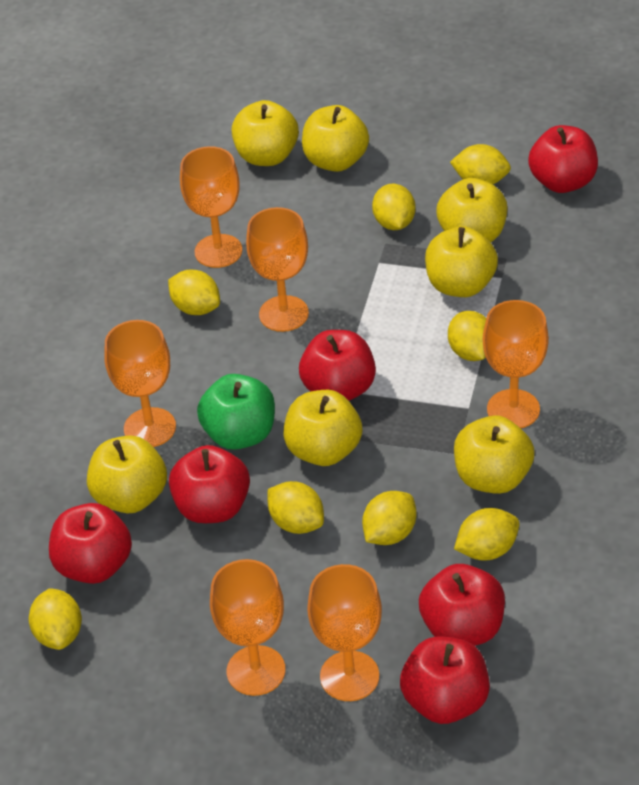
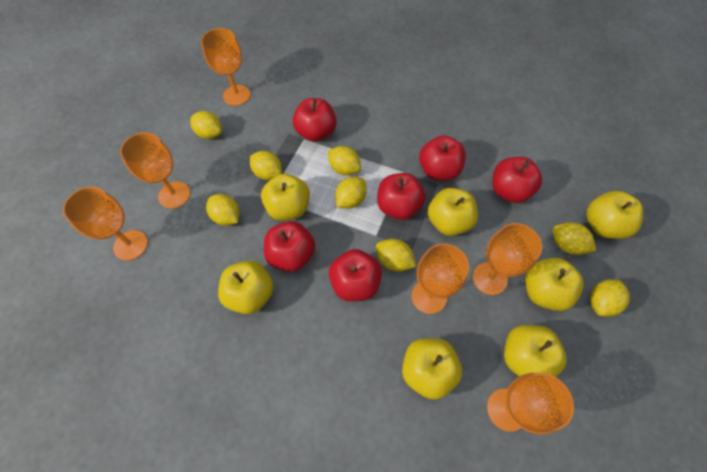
green apple: 1 -> 0

